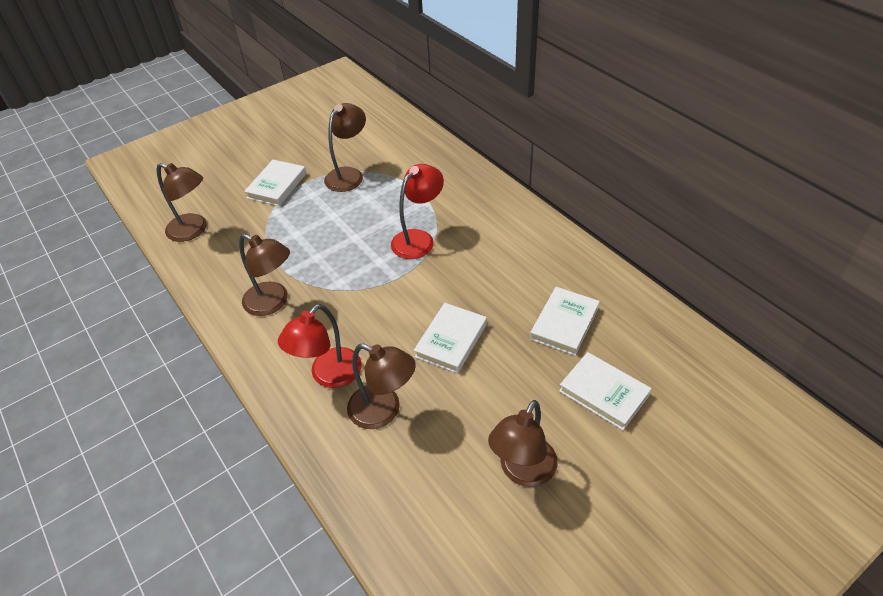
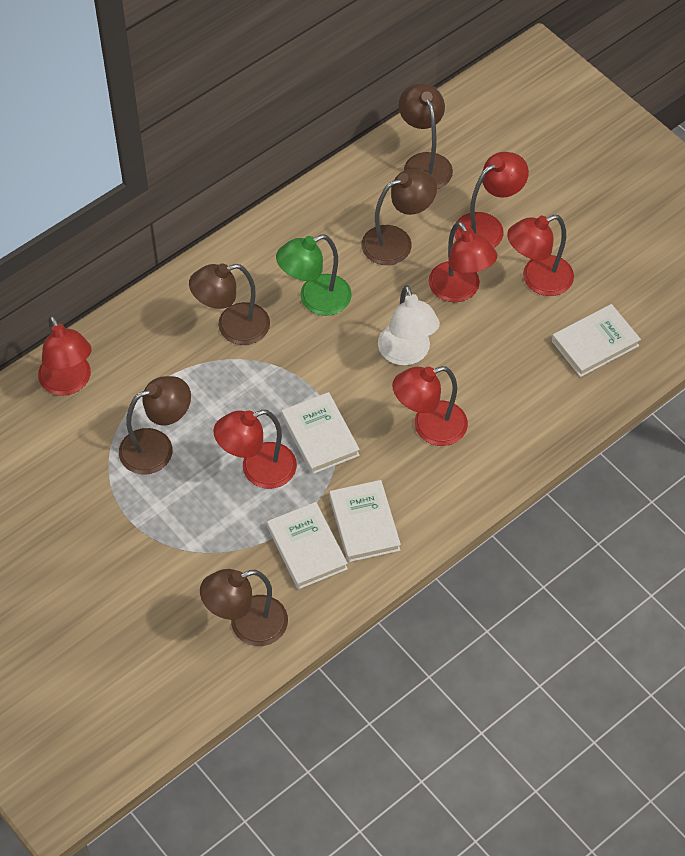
green lamp: 0 -> 1
red lamp: 2 -> 6
white lamp: 0 -> 1

